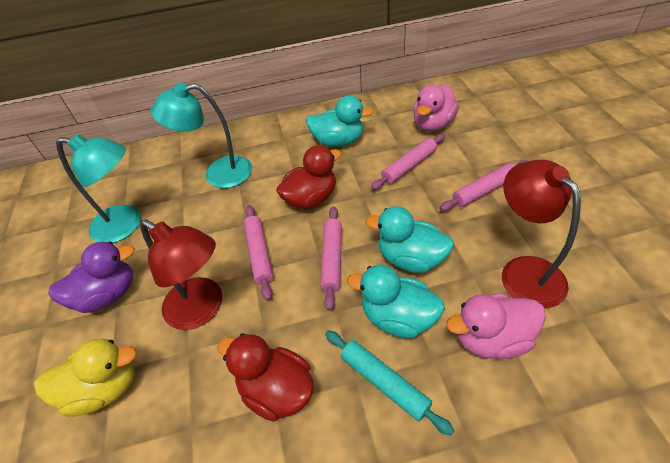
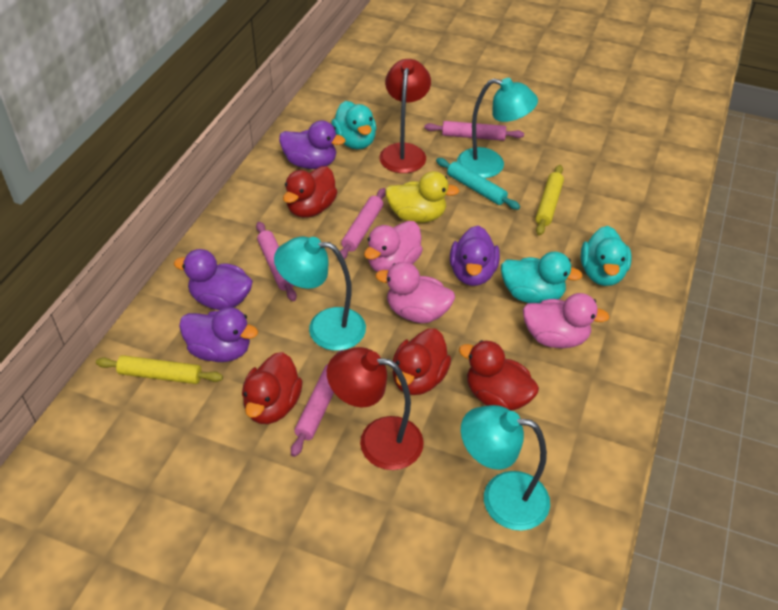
pink duck: 2 -> 3
purple duck: 1 -> 4
red duck: 2 -> 4
turquoise lamp: 2 -> 3
yellow rolling pin: 0 -> 2

